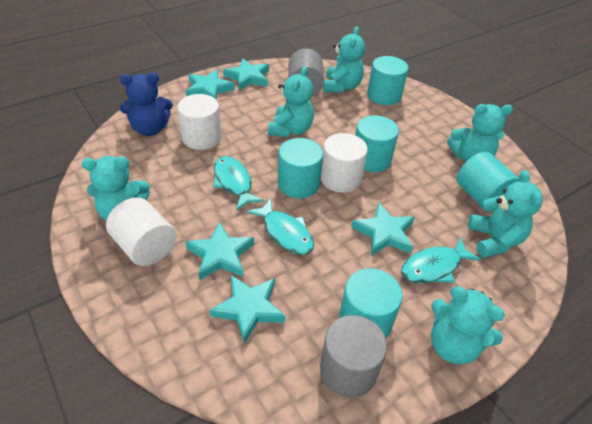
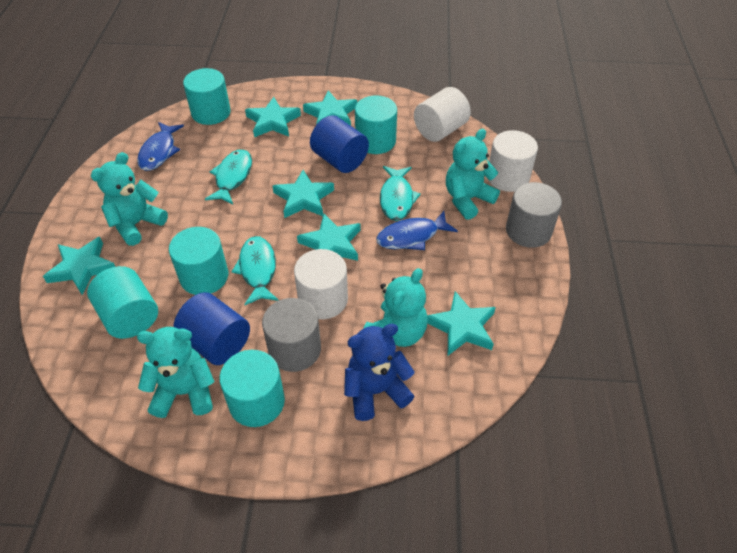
blue cylinder: 0 -> 2
blue fish: 0 -> 2
turquoise star: 5 -> 6
turquoise teddy bear: 6 -> 4

